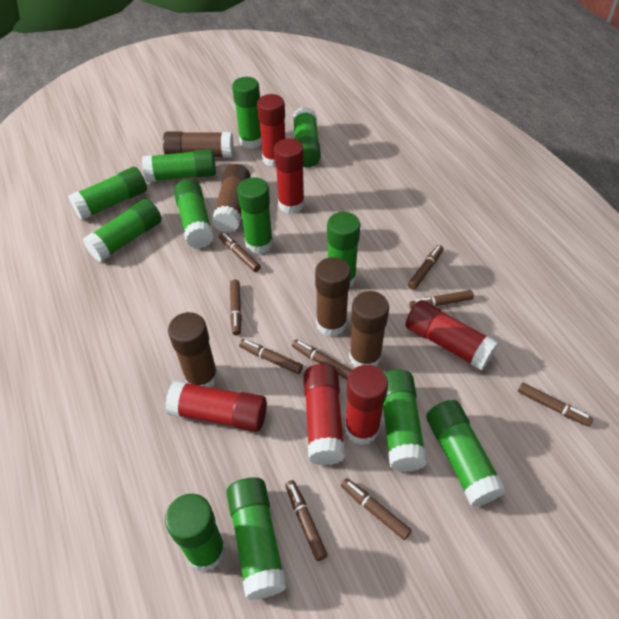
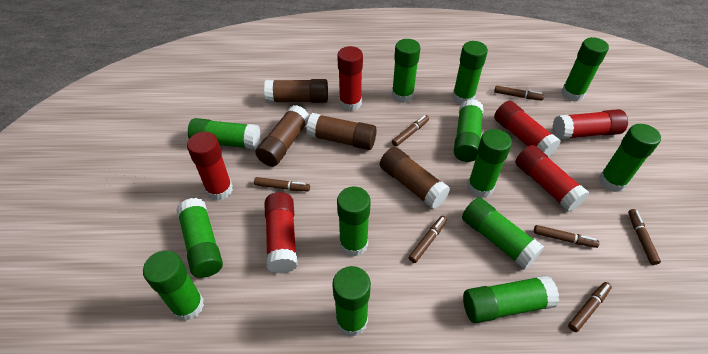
brown glue stick: 5 -> 4
brown marker: 9 -> 7
green glue stick: 12 -> 13

